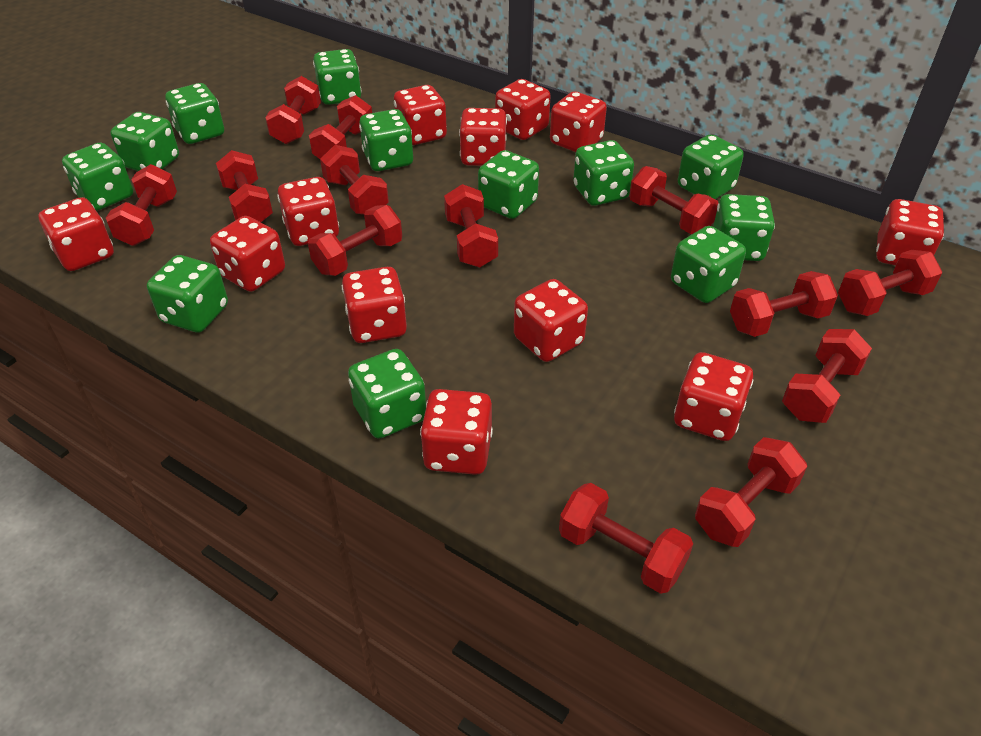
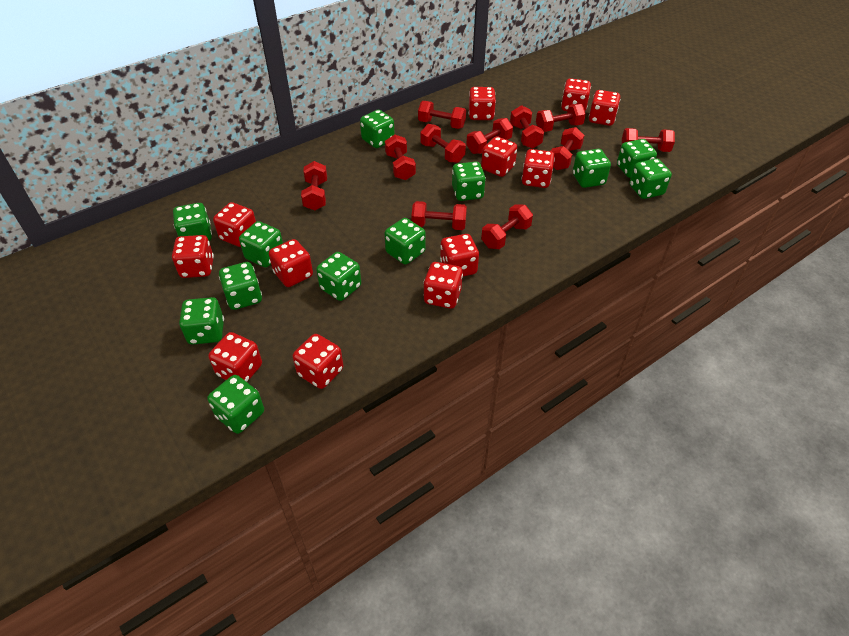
red dumbbell: 13 -> 11

